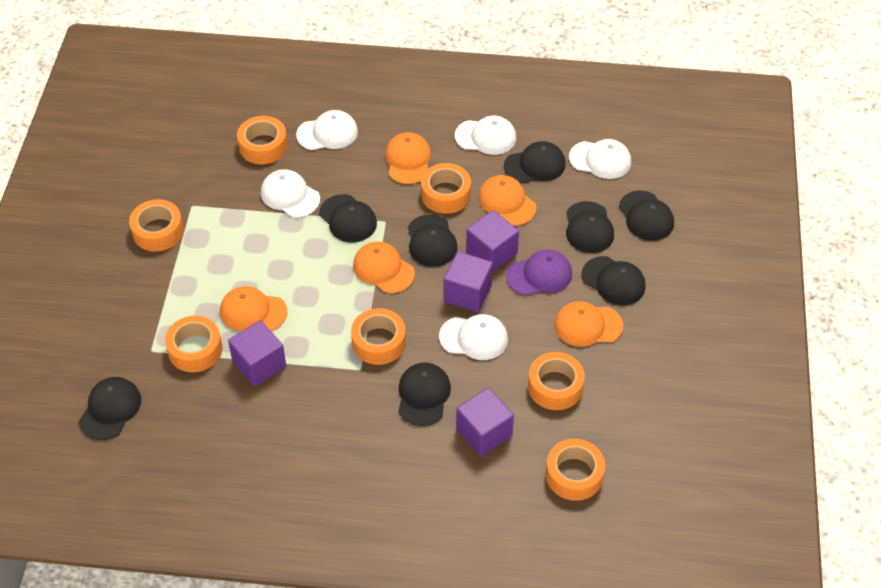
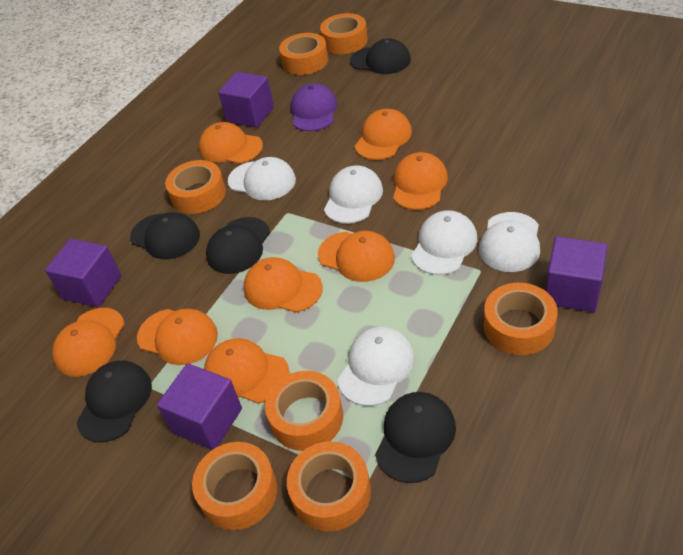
black cap: 8 -> 5
orange cap: 5 -> 8

